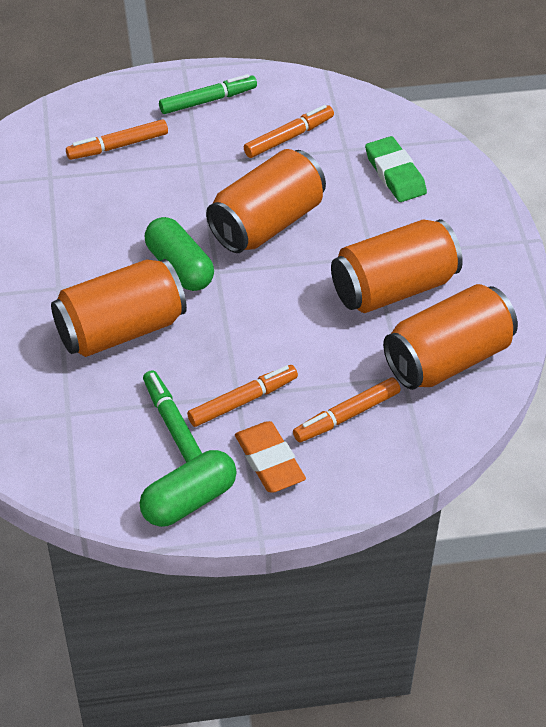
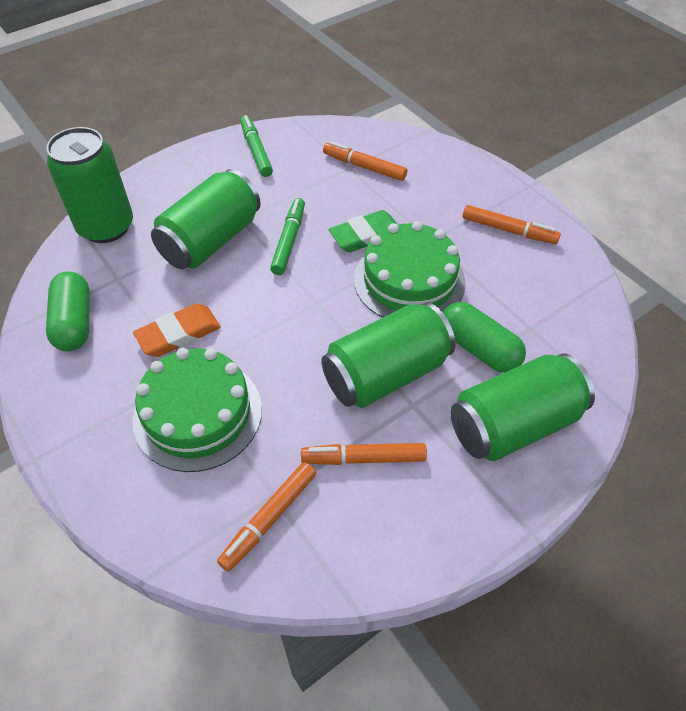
green cake: 0 -> 2
green can: 0 -> 4
orange can: 4 -> 0

